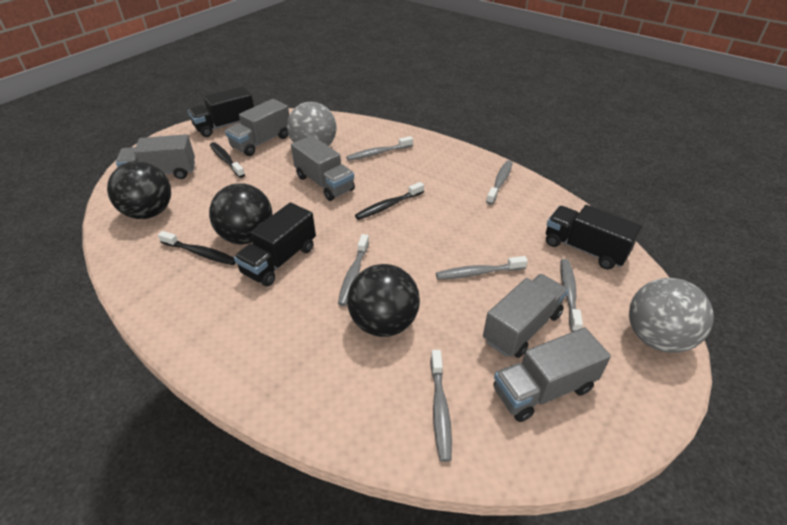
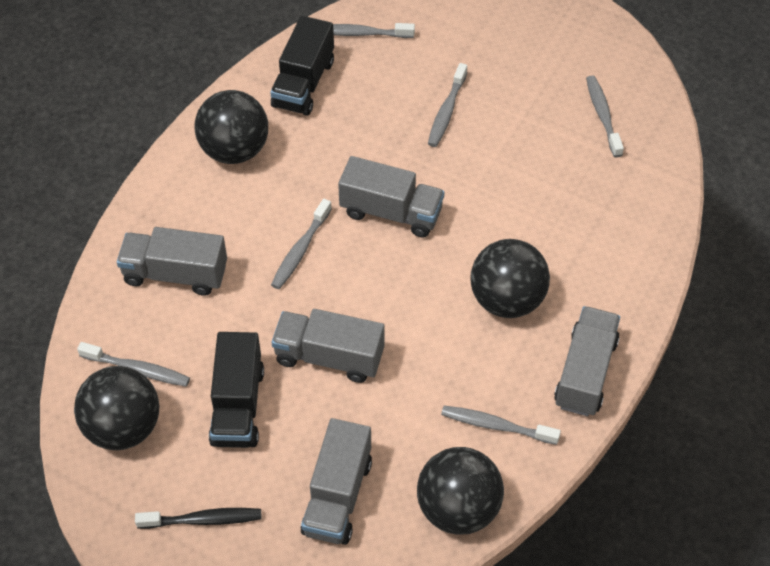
black ball: 3 -> 4
black toothbrush: 3 -> 1
black truck: 3 -> 2
grey ball: 2 -> 0

